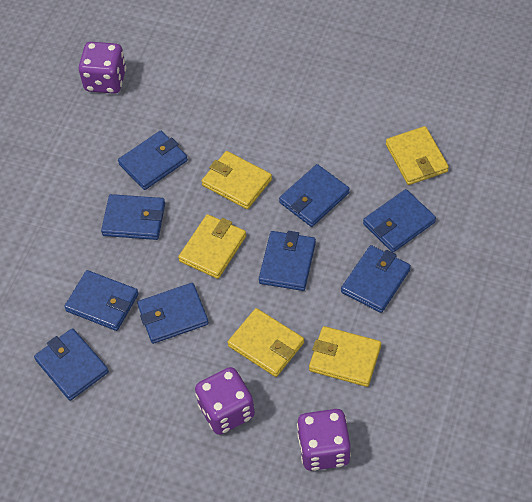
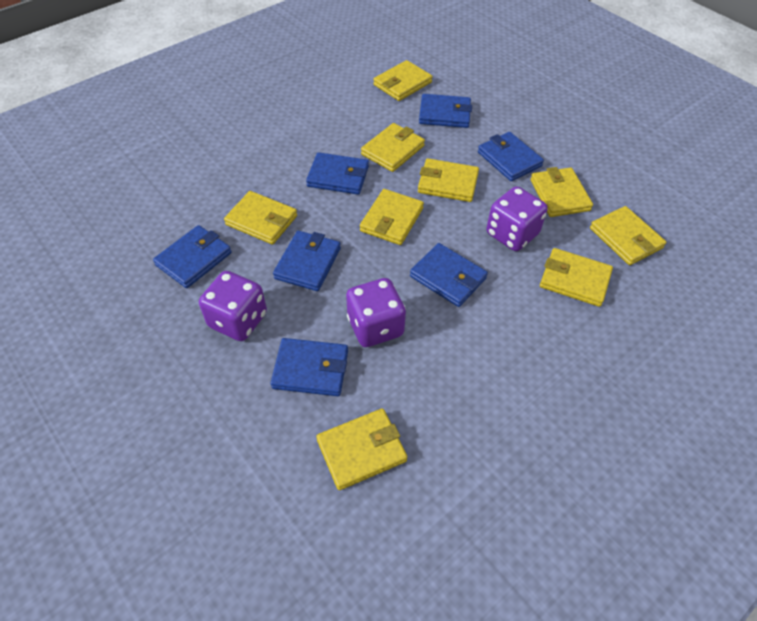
blue wallet: 9 -> 7
yellow wallet: 5 -> 9

